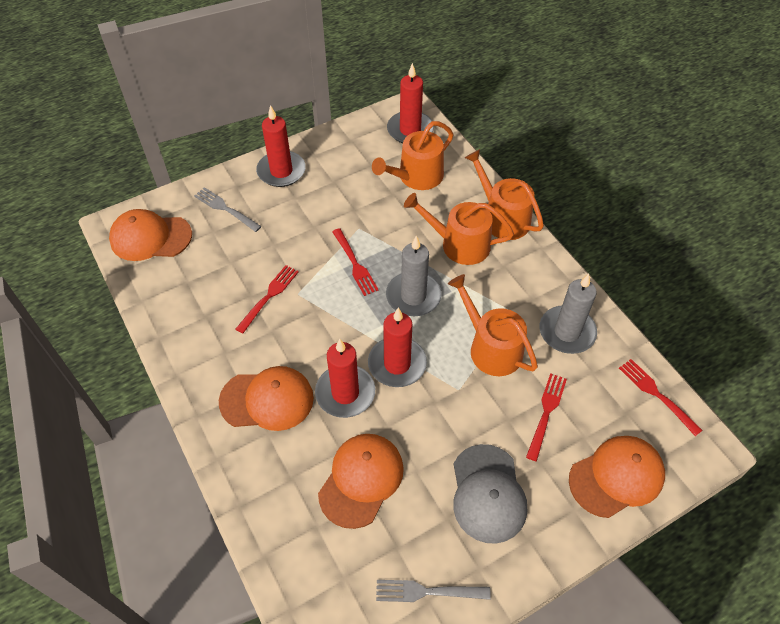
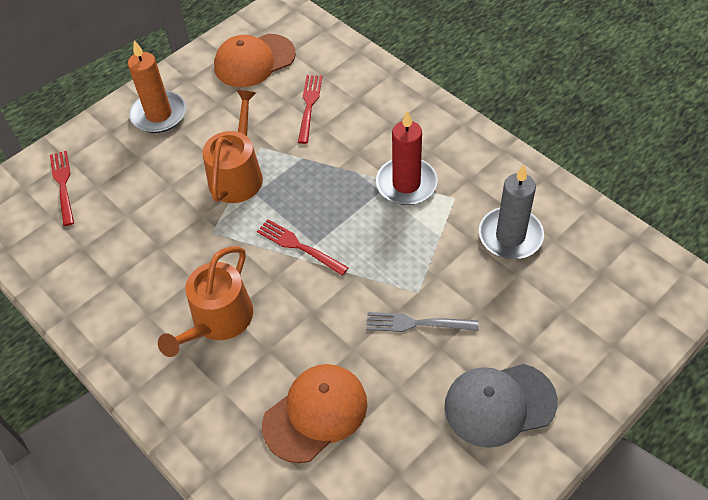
grey candle: 2 -> 1
grey fork: 2 -> 1
orange candle: 0 -> 1
orange cap: 4 -> 2
orange watering can: 4 -> 2
red candle: 4 -> 1
red fork: 4 -> 3

